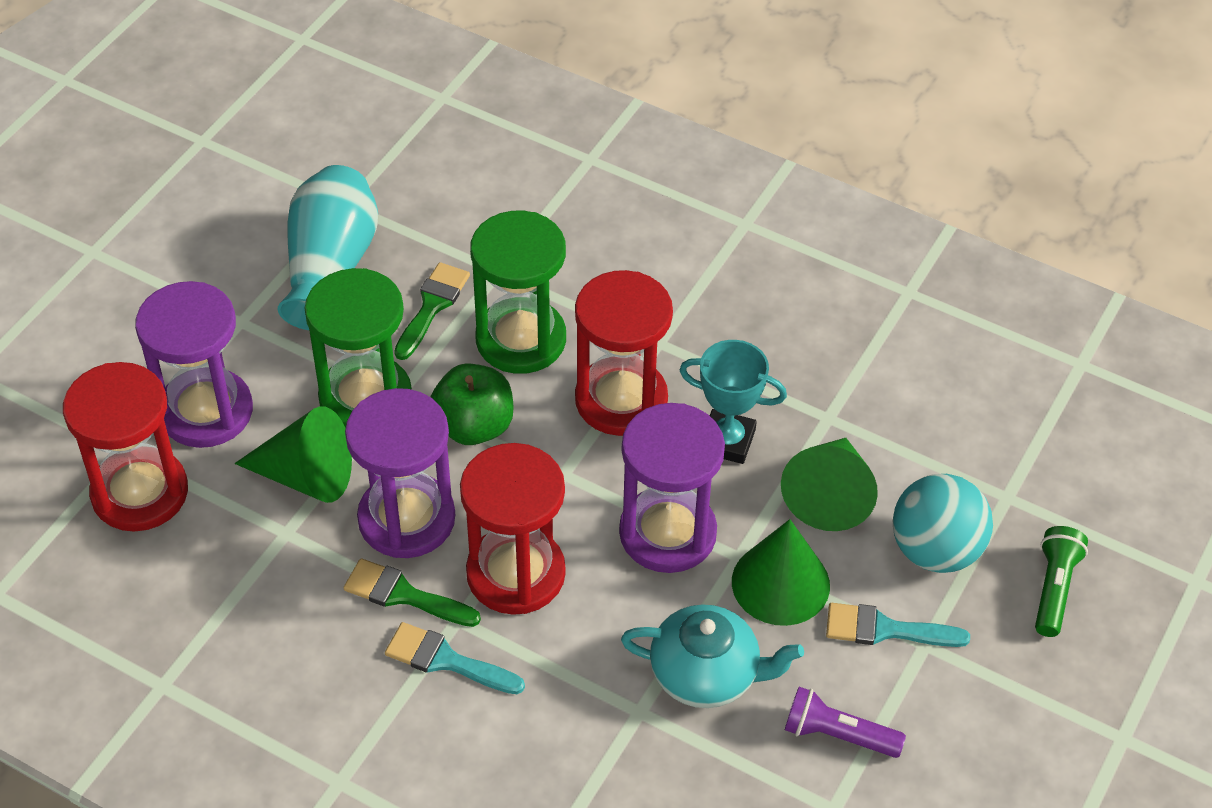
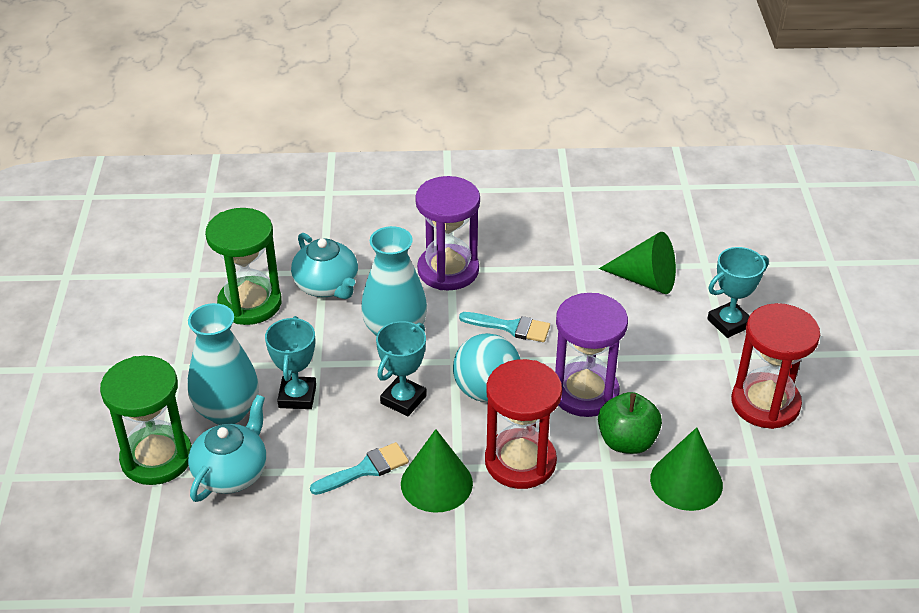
green brush: 2 -> 0
green flashlight: 1 -> 0
purple flashlight: 1 -> 0
purple hourglass: 3 -> 2
red hourglass: 3 -> 2
turquoise teapot: 1 -> 2
turquoise trophy: 1 -> 3
turquoise vase: 1 -> 2

